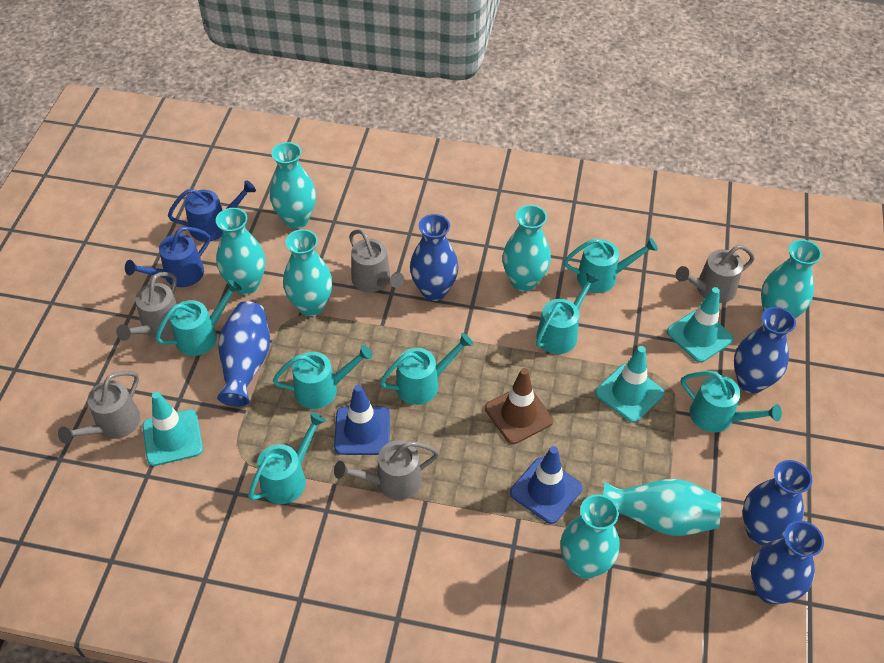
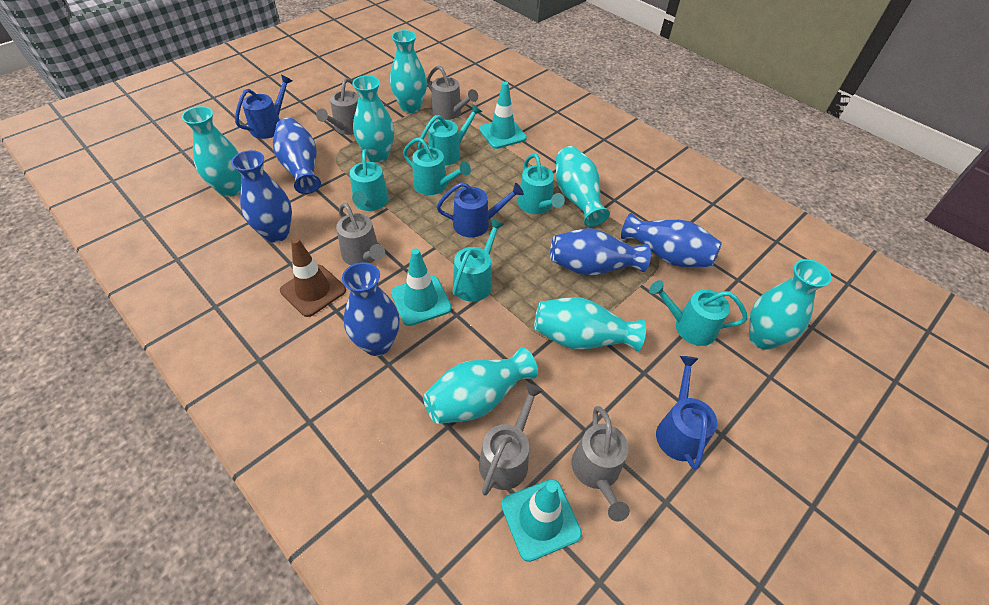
blue traffic cone: 2 -> 0
blue watering can: 2 -> 3
turquoise watering can: 7 -> 6

